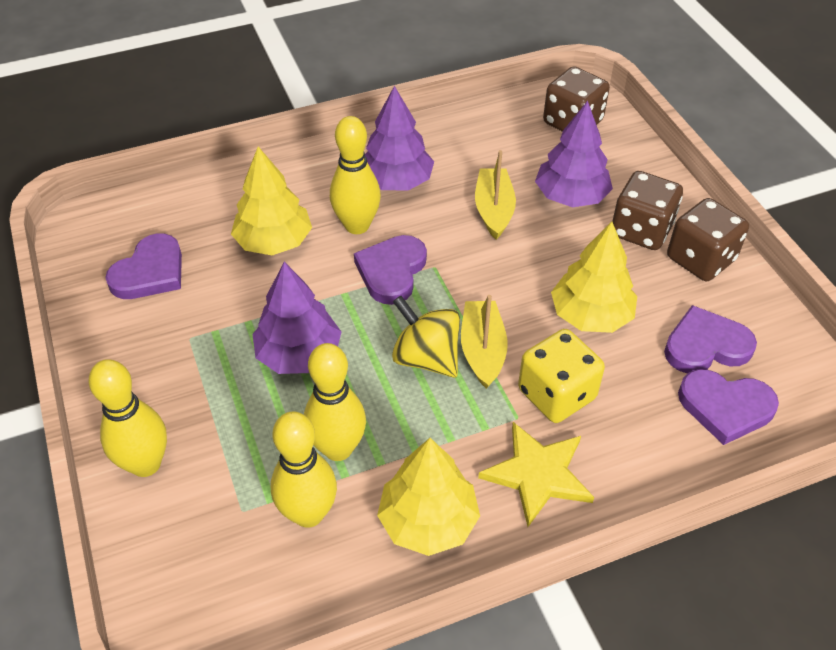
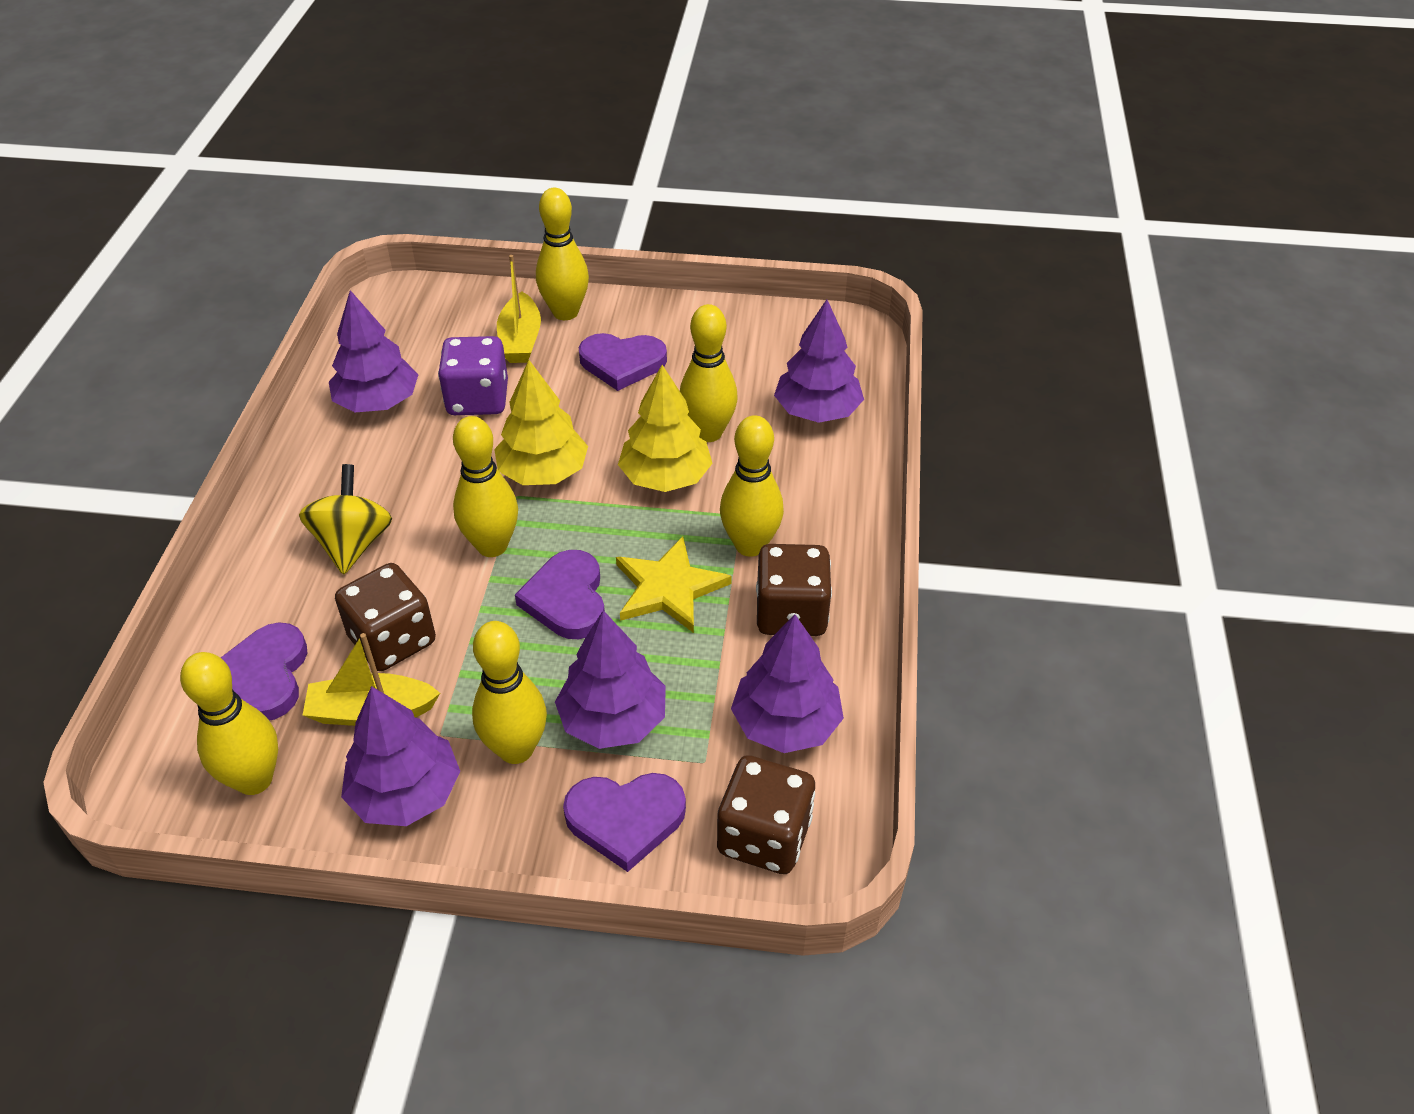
purple dice: 0 -> 1
purple tree: 3 -> 5
yellow bowling pin: 4 -> 6
yellow dice: 1 -> 0
yellow tree: 3 -> 2

